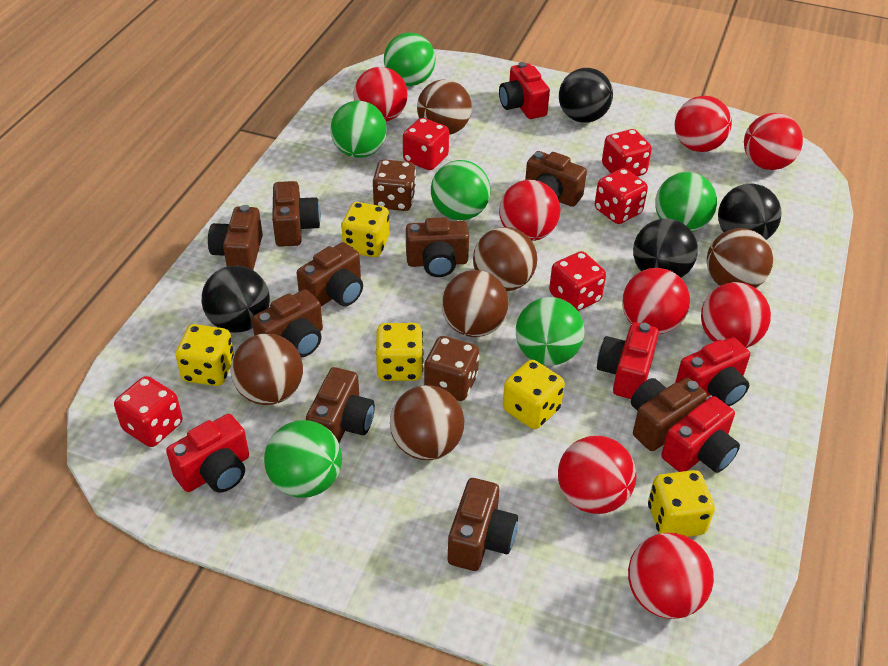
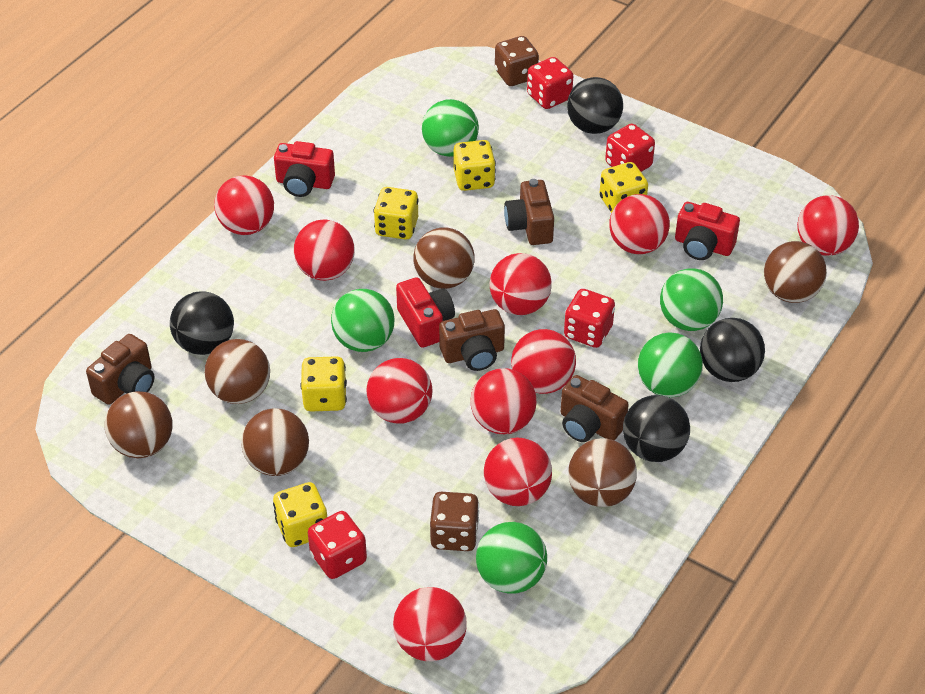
brown camera: 9 -> 4
green ball: 6 -> 5
red ball: 8 -> 10
red camera: 5 -> 3
red dice: 5 -> 4

